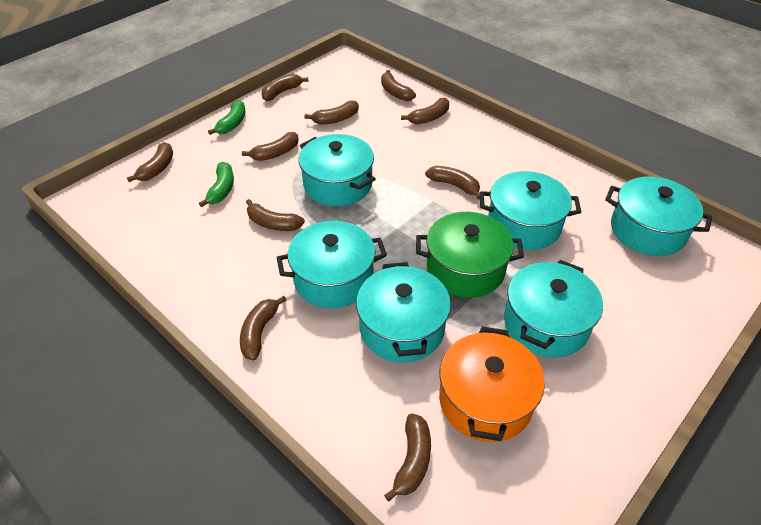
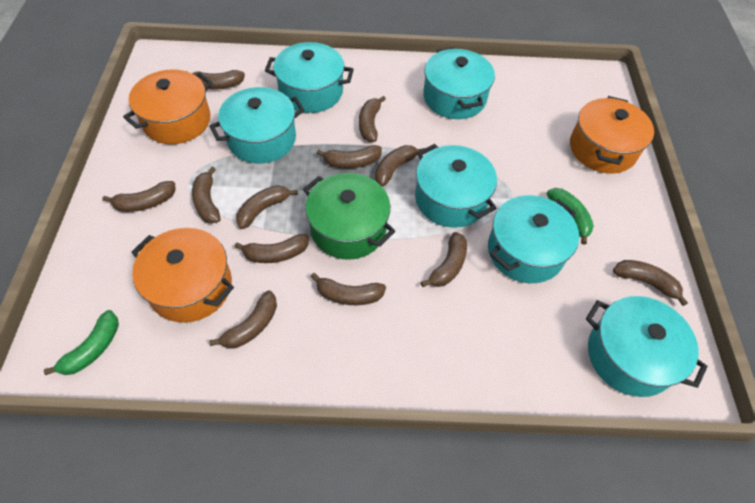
brown banana: 10 -> 12
orange pot: 1 -> 3

